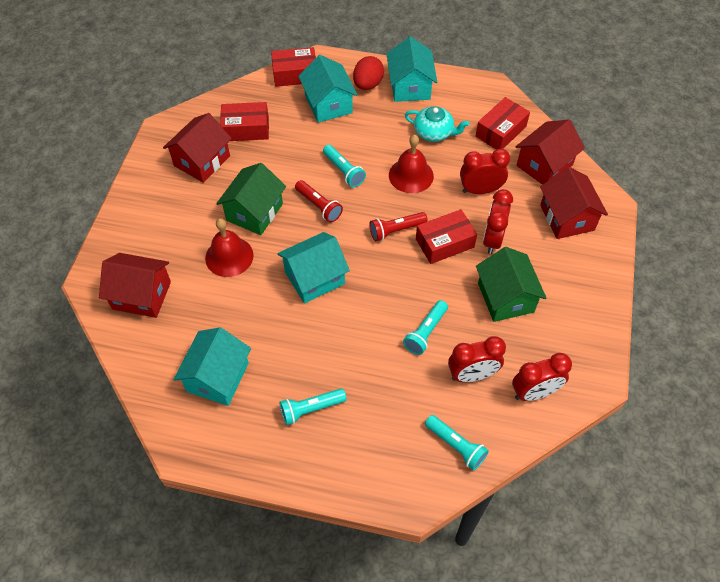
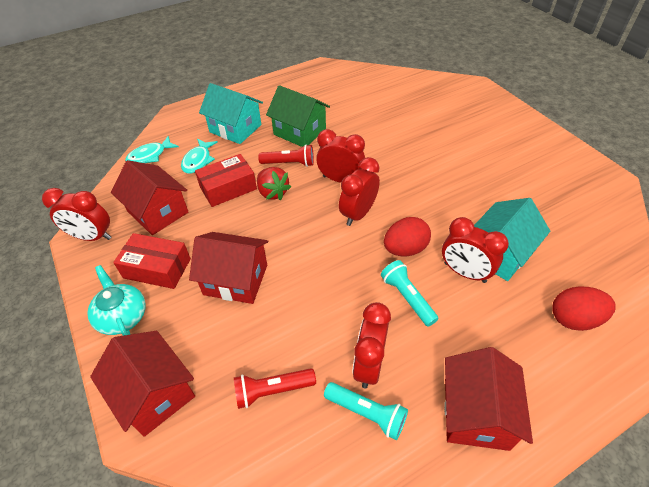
green house: 2 -> 1
red bell: 2 -> 0
red box: 4 -> 2
red clock: 4 -> 5
red egg: 1 -> 2
red strawberry: 0 -> 1
turquoise fish: 0 -> 2
turquoise flashlight: 4 -> 2
turquoise house: 4 -> 2

